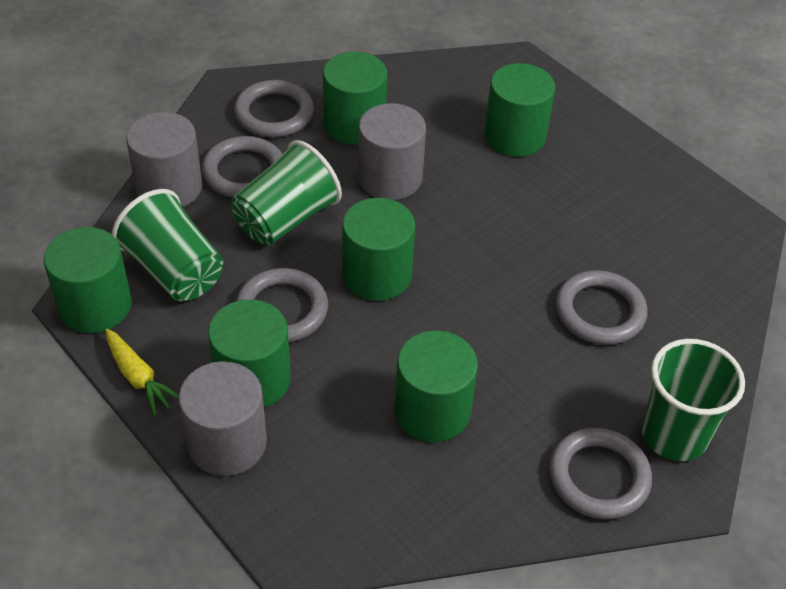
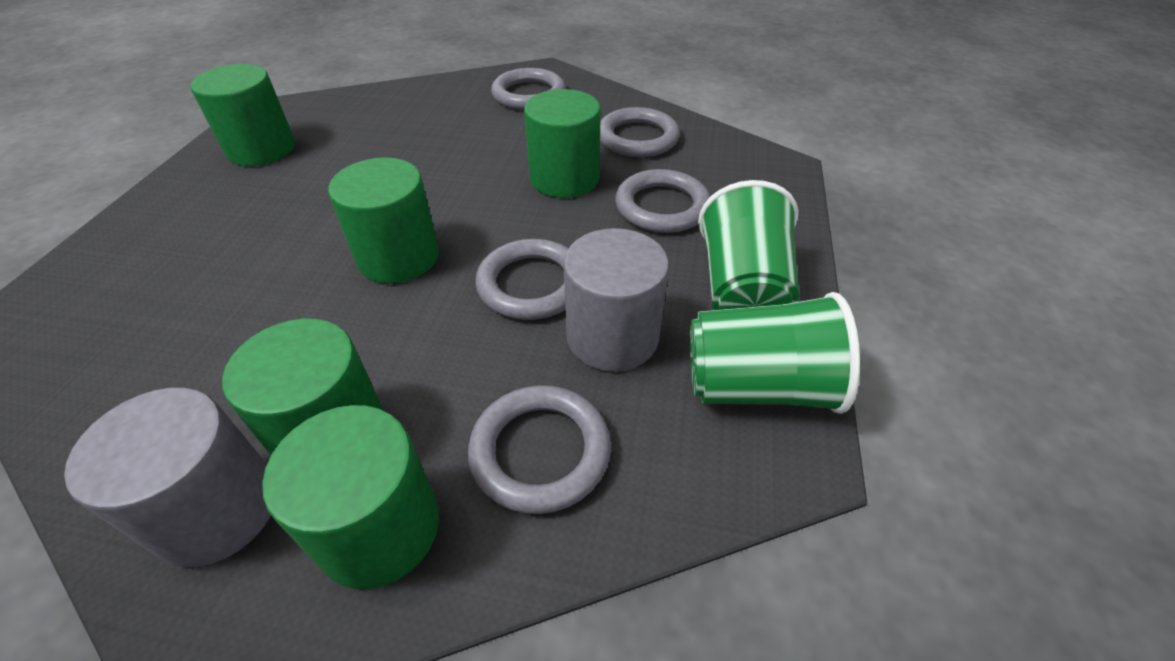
green cup: 3 -> 2
green cylinder: 6 -> 5
grey cylinder: 3 -> 2
yellow carrot: 1 -> 0

